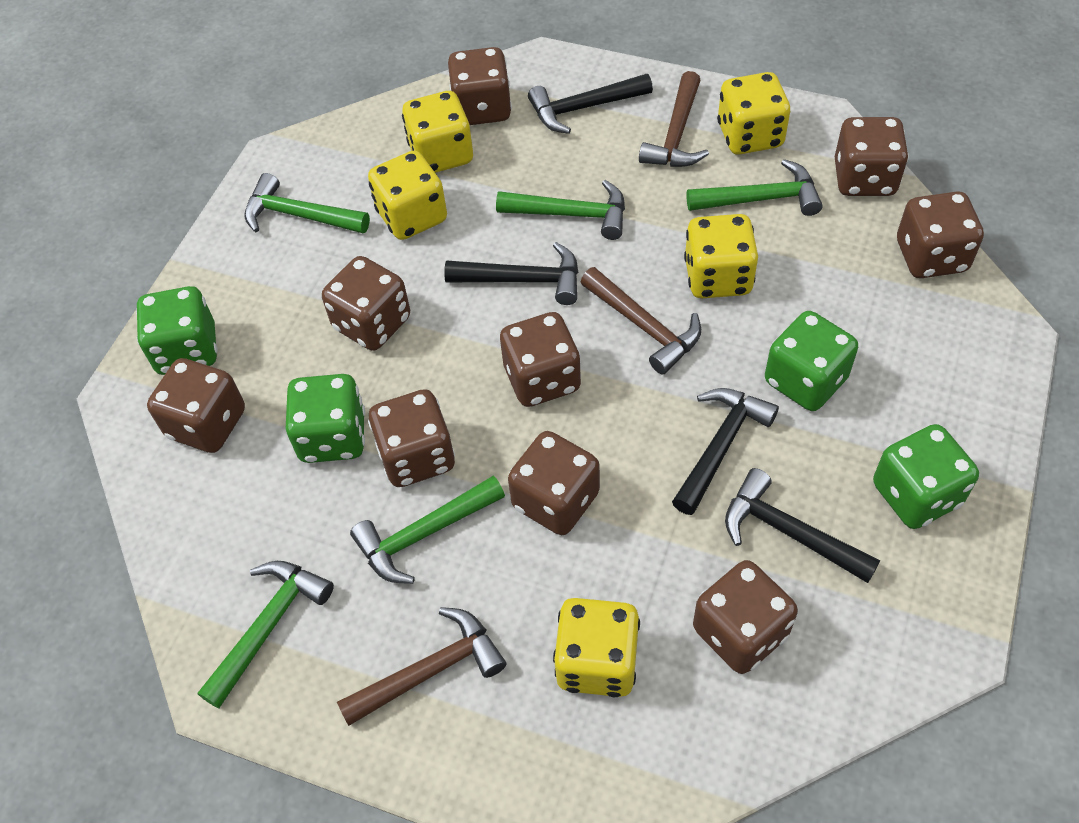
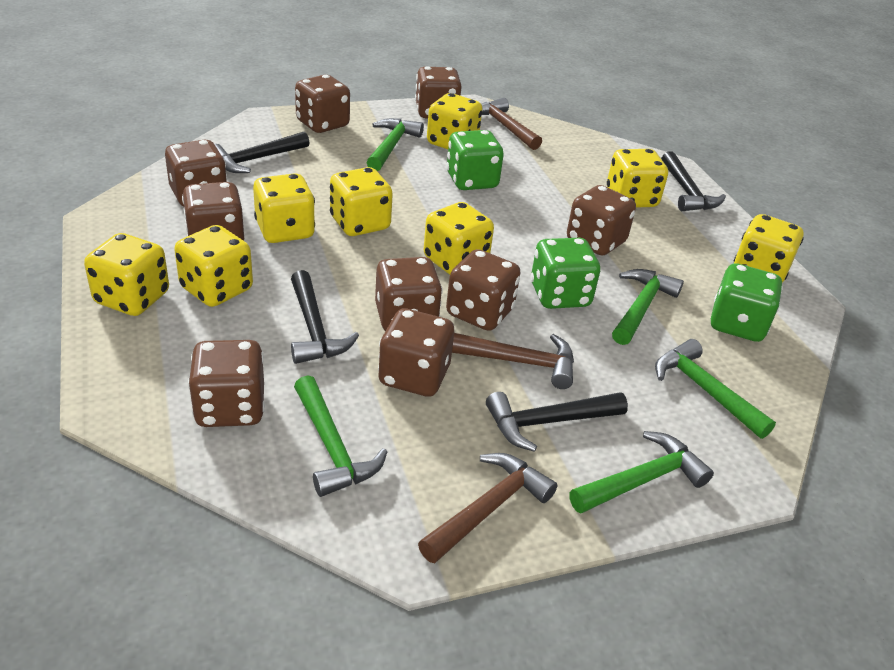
green dice: 4 -> 3
yellow dice: 5 -> 8

